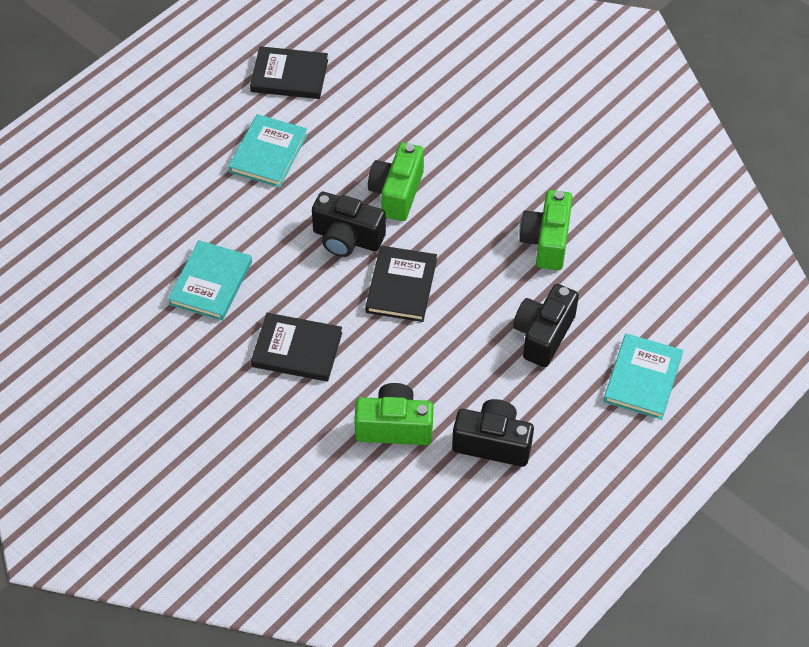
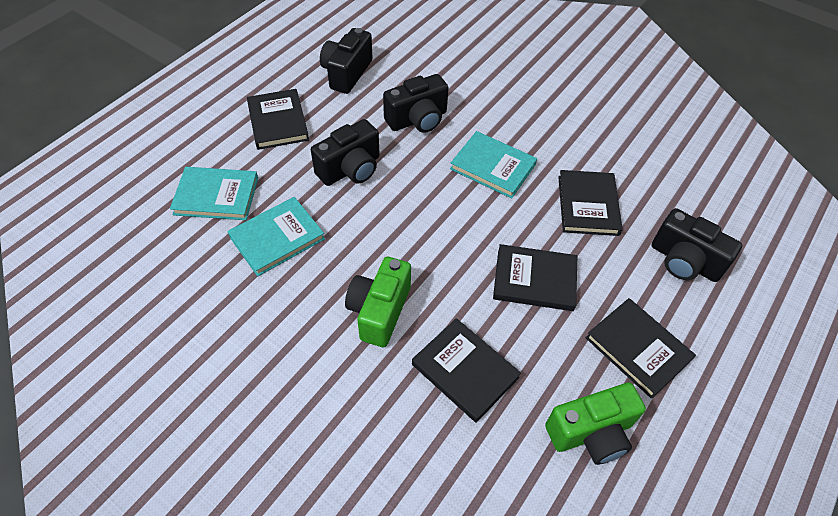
black book: 3 -> 5
black camera: 3 -> 4
green camera: 3 -> 2

